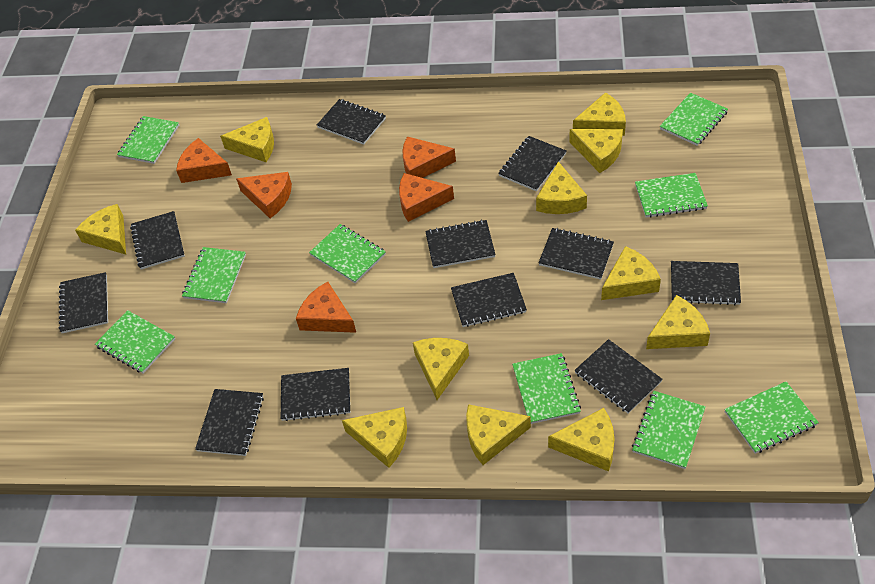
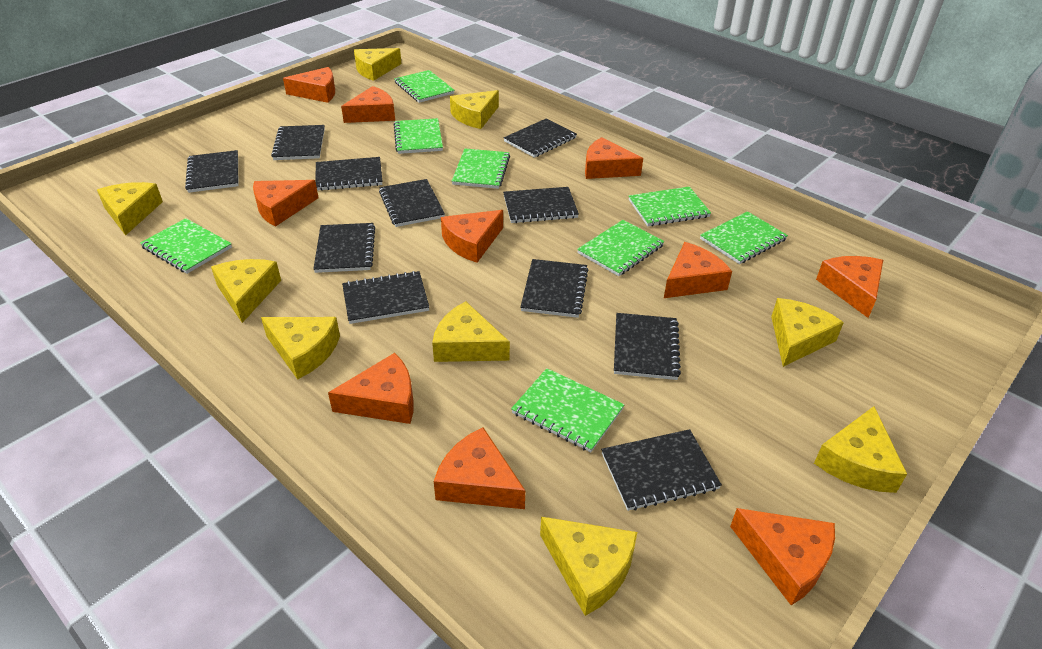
green notebook: 9 -> 8
orange cheese: 5 -> 10
yellow cheese: 11 -> 9

